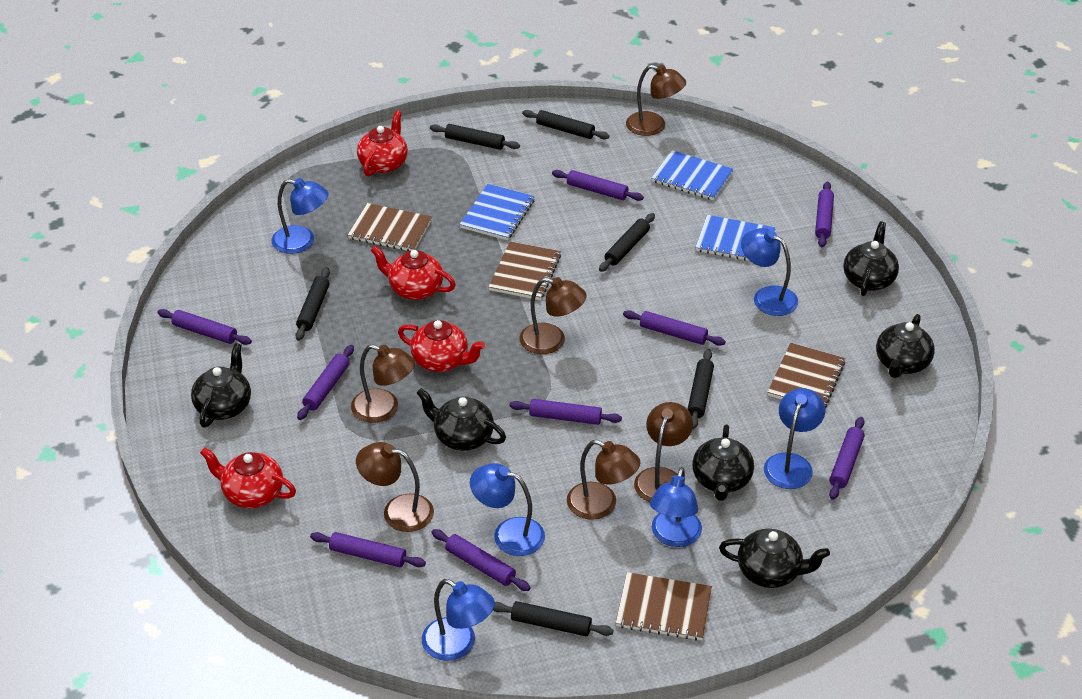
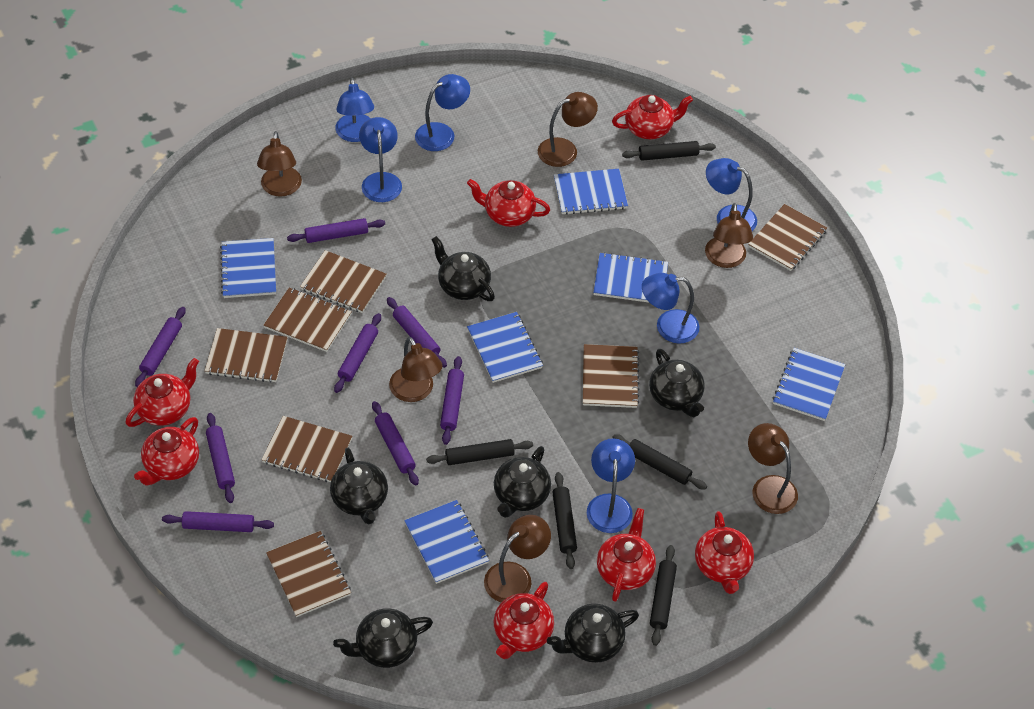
black rolling pin: 6 -> 5
blue notebook: 3 -> 6
brown notebook: 4 -> 7
purple rolling pin: 9 -> 8
red teapot: 4 -> 7

